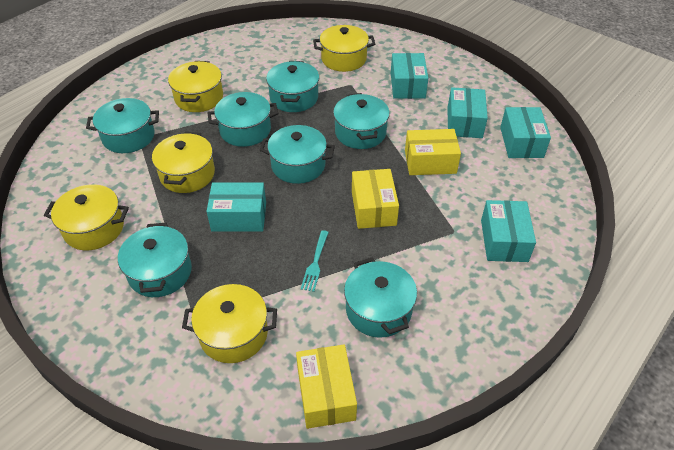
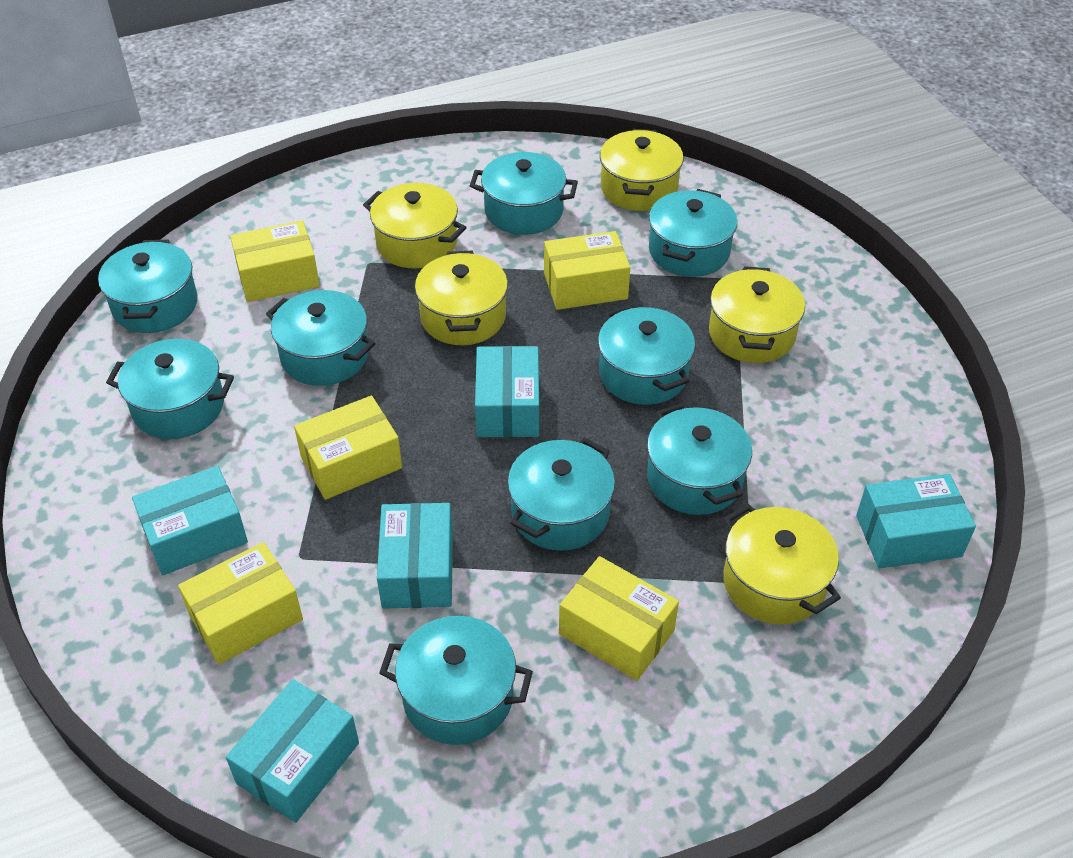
turquoise fork: 1 -> 0
turquoise pot: 7 -> 9
yellow box: 3 -> 5

